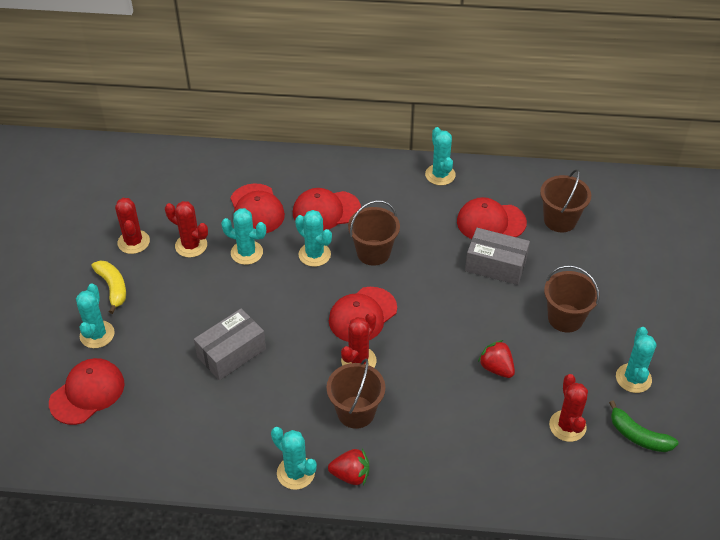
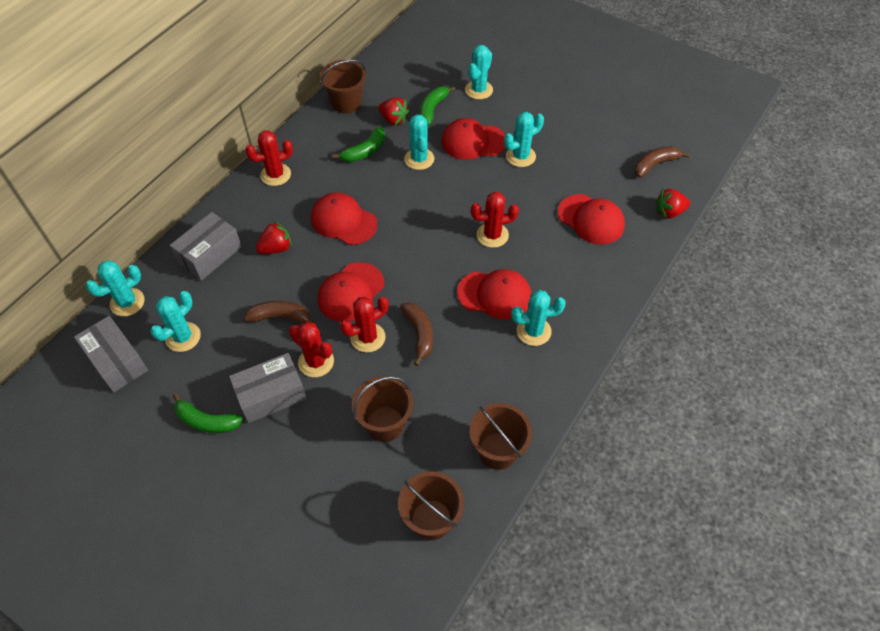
brown banana: 0 -> 3
green banana: 1 -> 3
grey box: 2 -> 3
red strawberry: 2 -> 3
yellow banana: 1 -> 0

